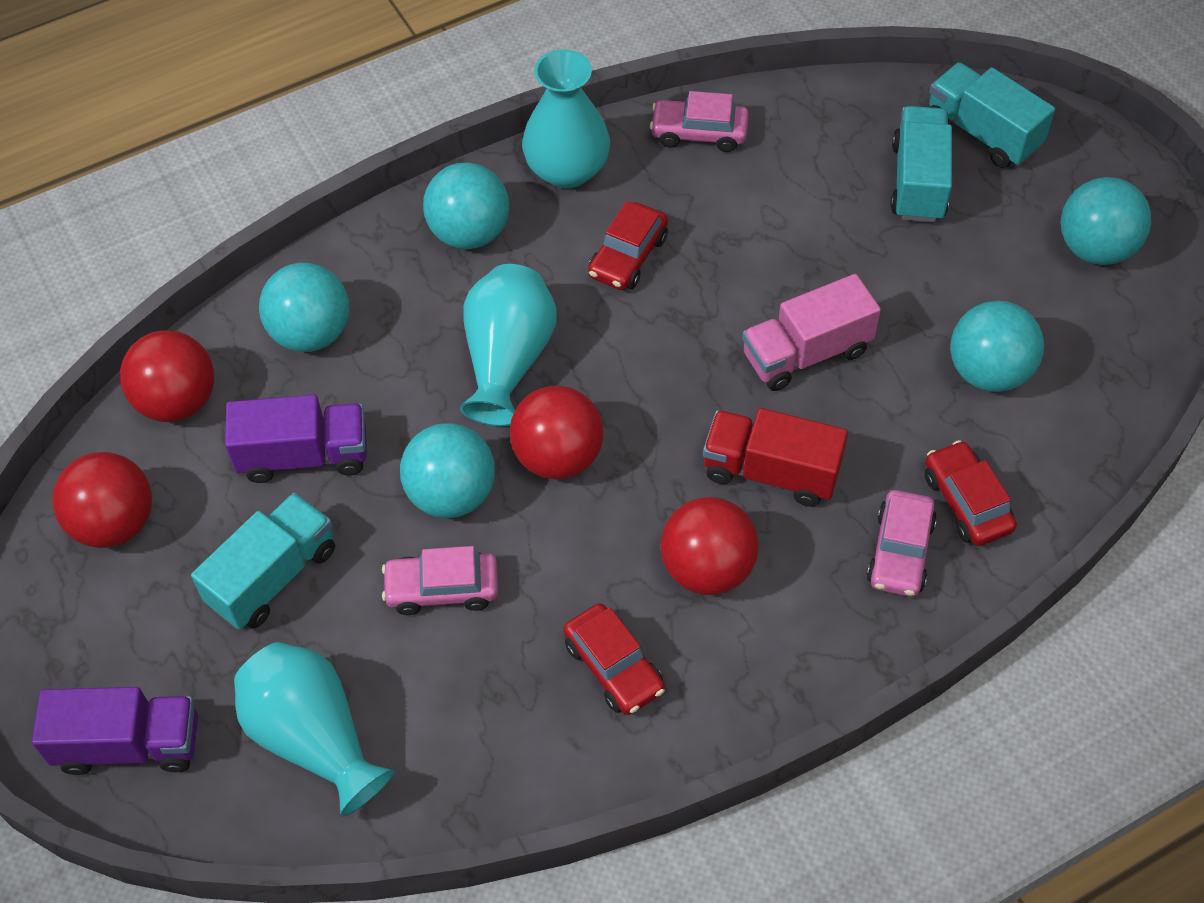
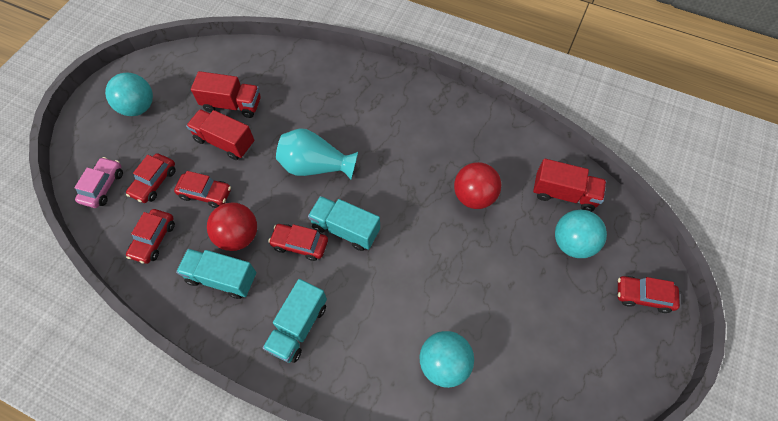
pink car: 3 -> 1
pink truck: 1 -> 0
purple truck: 2 -> 0
red ball: 4 -> 2
red car: 3 -> 5
red truck: 1 -> 3
turquoise ball: 5 -> 3
turquoise vase: 3 -> 1

